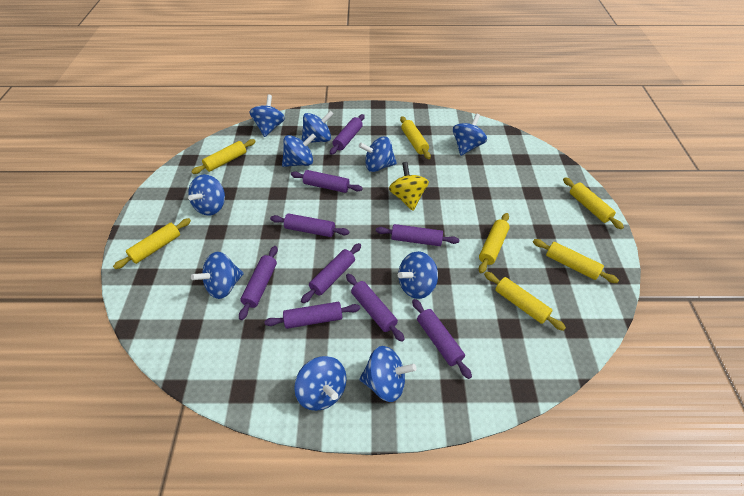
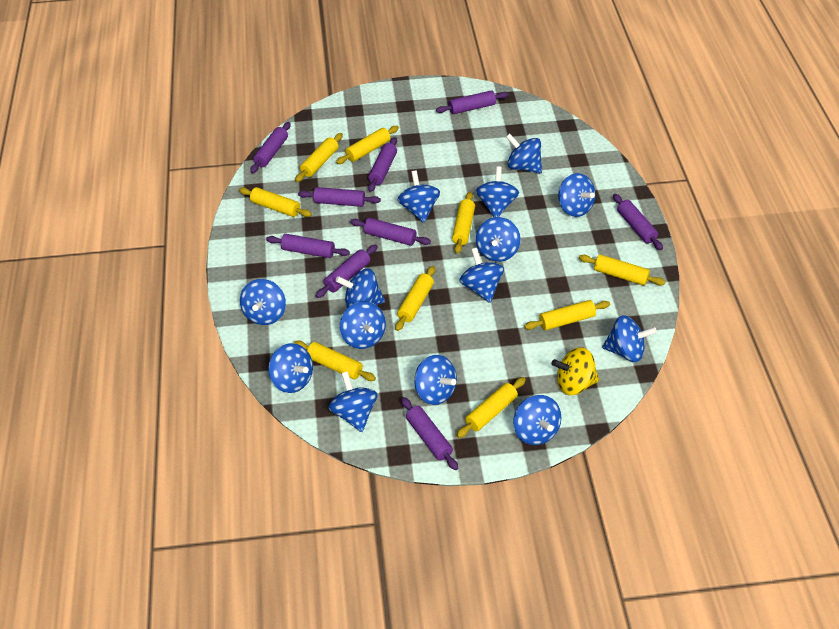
blue spinning top: 10 -> 14
yellow rolling pin: 7 -> 9

